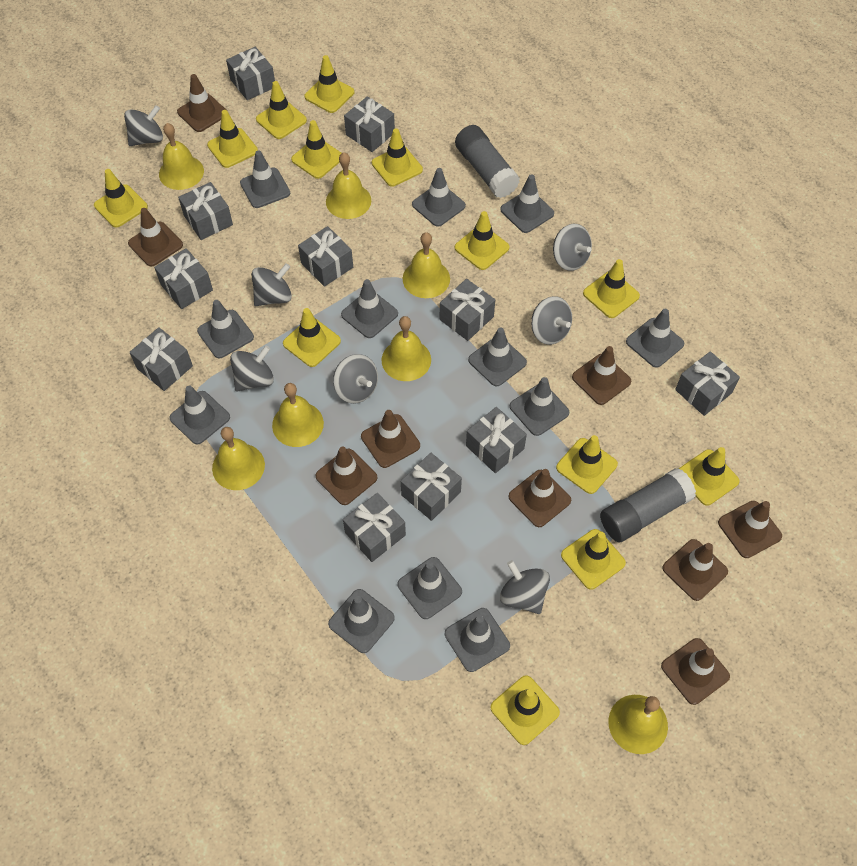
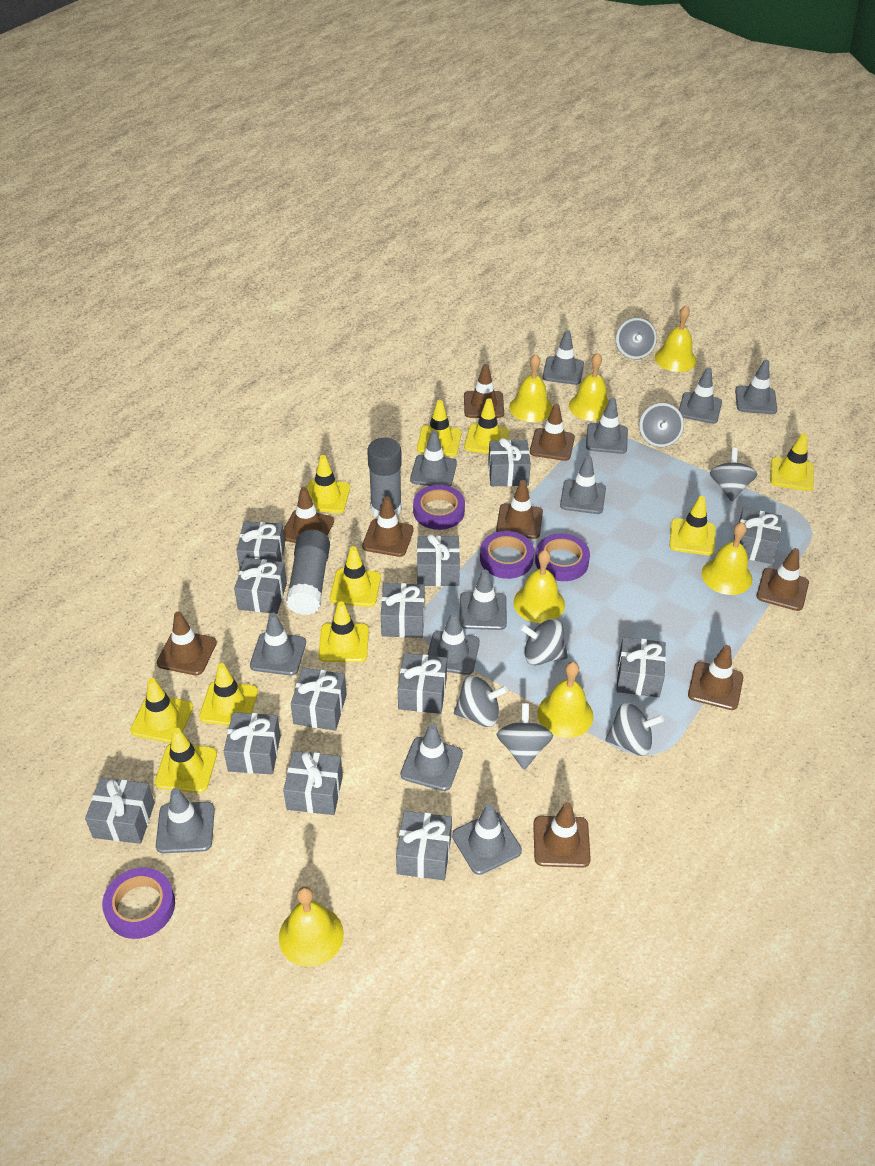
grey gift: 11 -> 13
purple tape: 0 -> 4
yellow traffic cone: 13 -> 10

